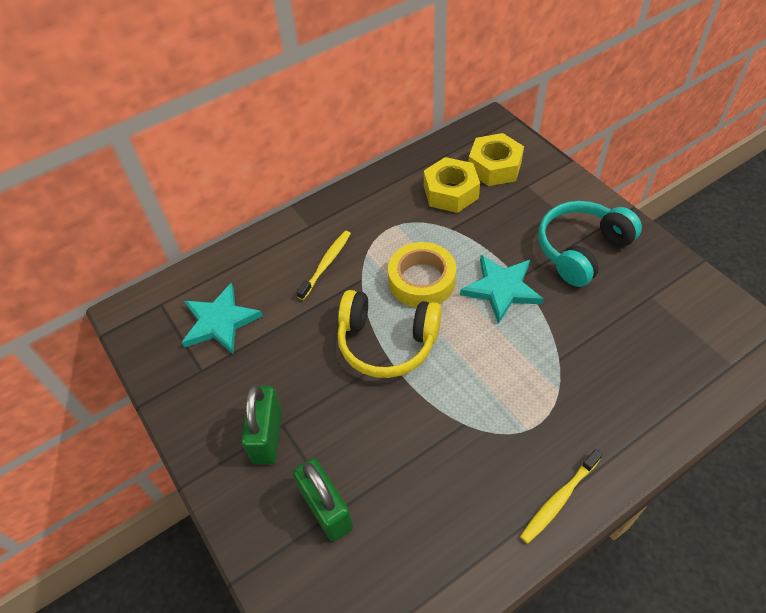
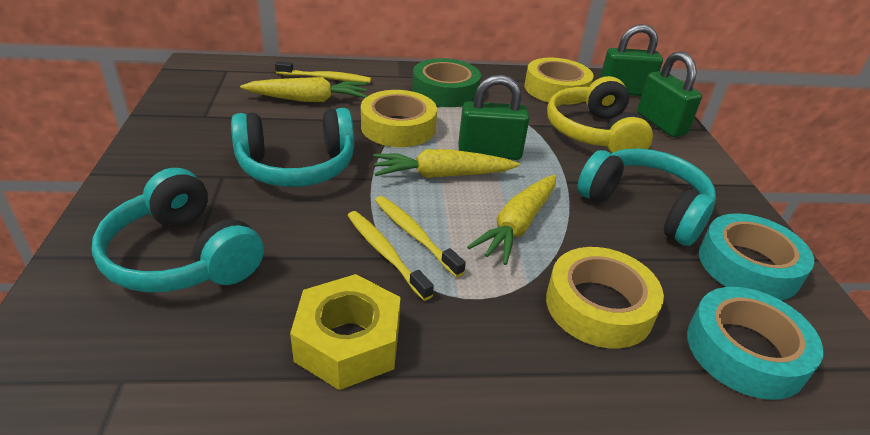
green padlock: 2 -> 3
green tape: 0 -> 1
turquoise headphones: 1 -> 3
turquoise star: 2 -> 0
turquoise tape: 0 -> 2
yellow carrot: 0 -> 3
yellow nut: 2 -> 1
yellow tape: 1 -> 3
yellow toothbrush: 2 -> 3

